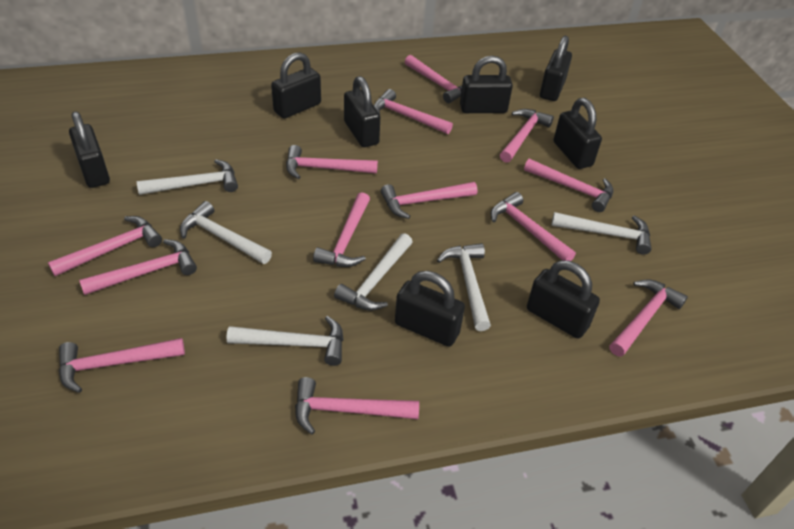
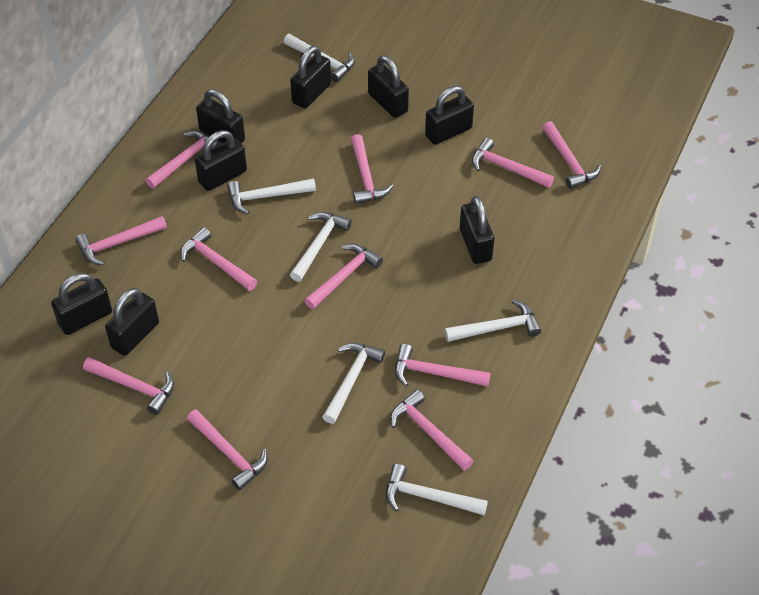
pink hammer: 13 -> 11

